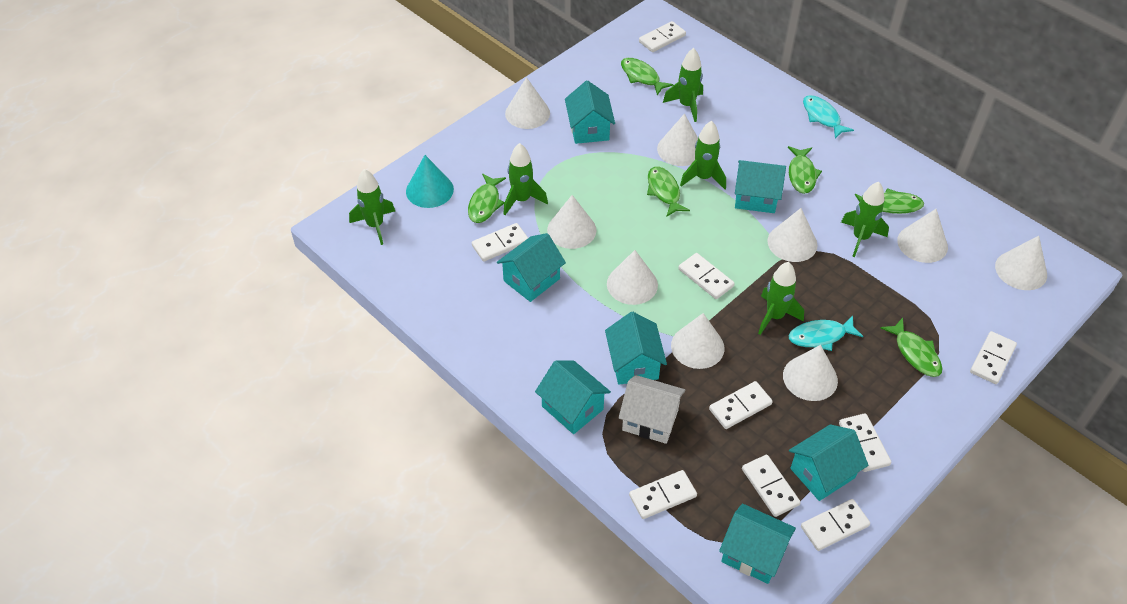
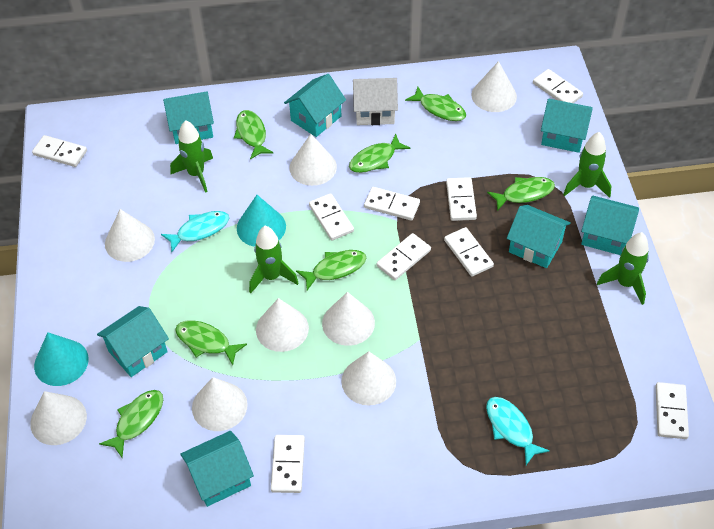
green fish: 6 -> 7
green rocket: 6 -> 4
turquoise cone: 1 -> 2
white cone: 9 -> 8

